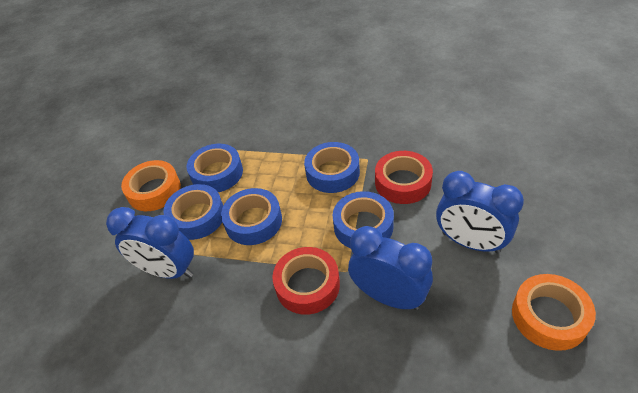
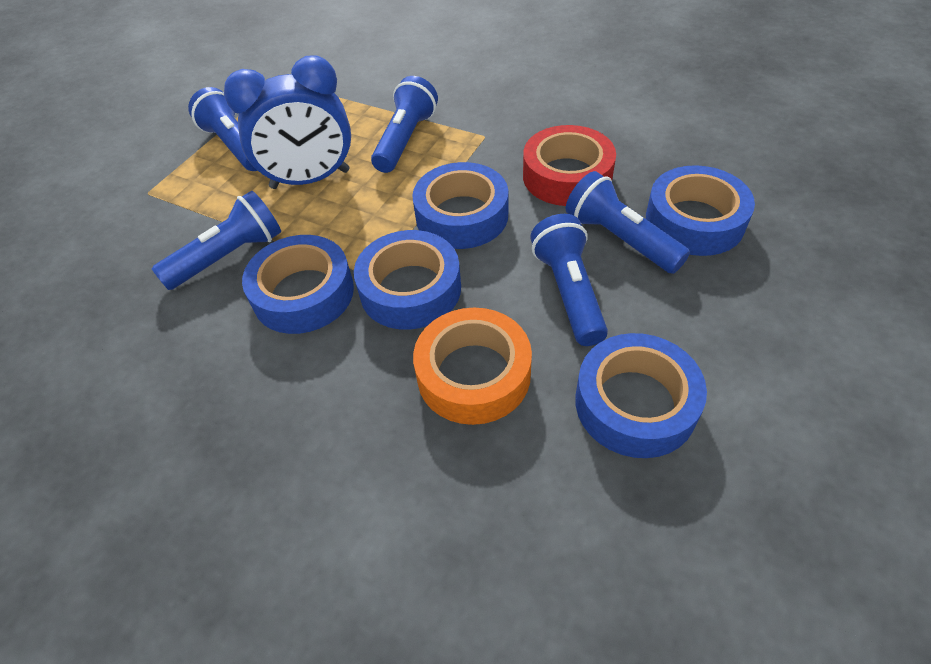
blue clock: 3 -> 1
blue flashlight: 0 -> 5
orange tape: 2 -> 1
red tape: 2 -> 1

